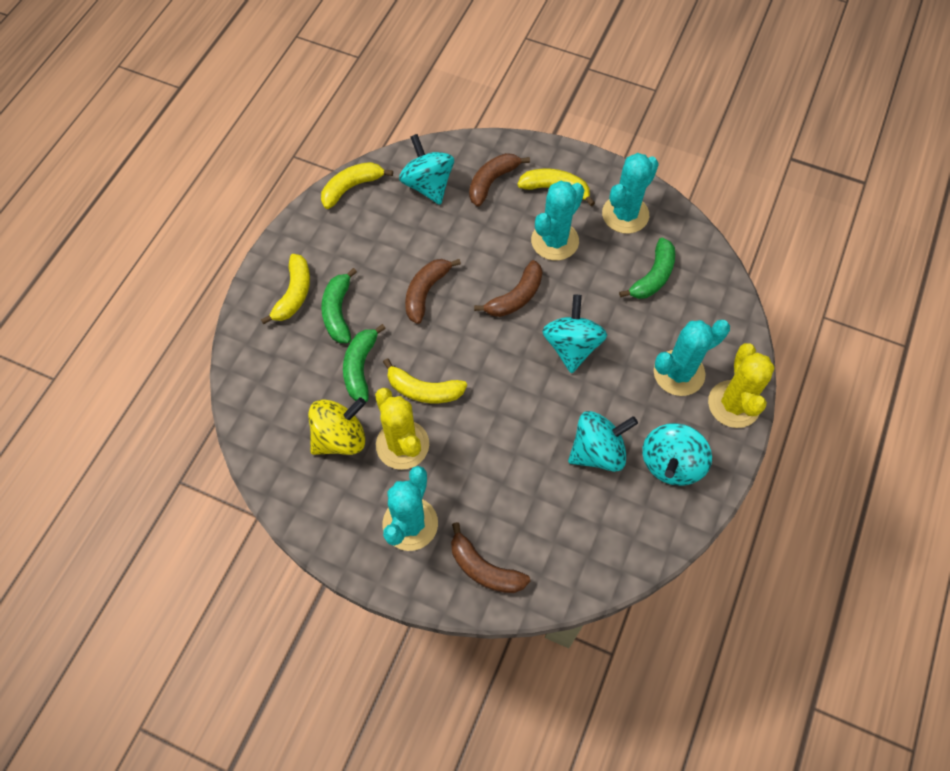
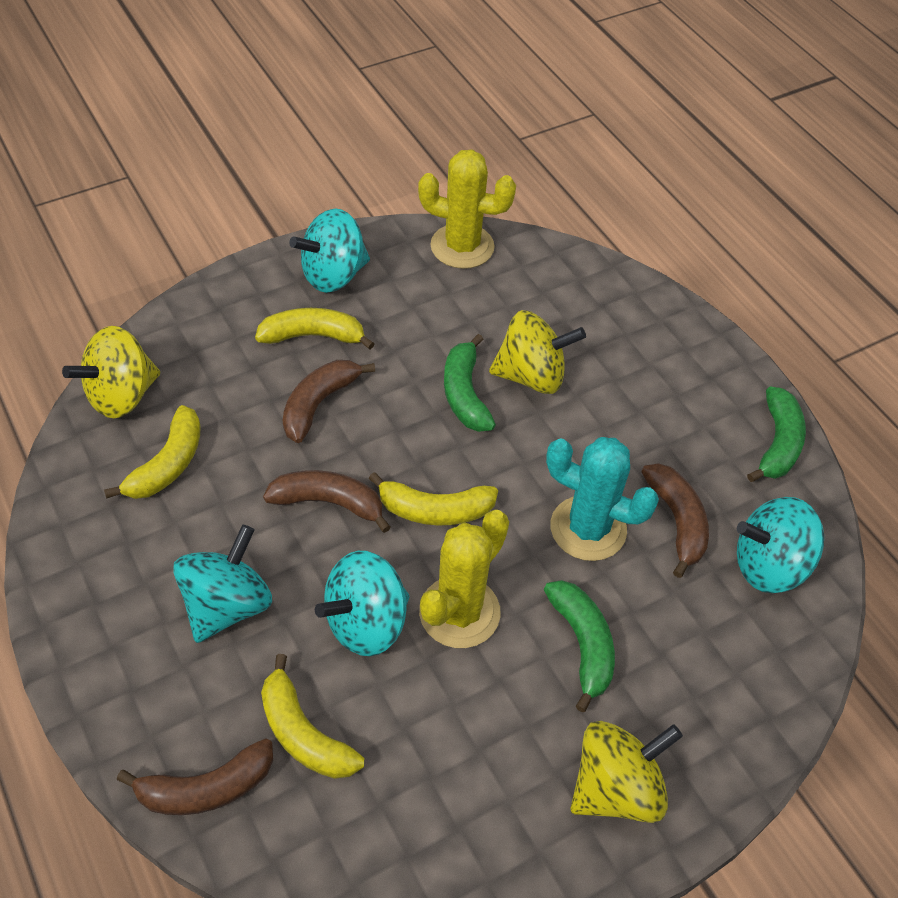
turquoise cactus: 4 -> 1
yellow spinning top: 1 -> 3

